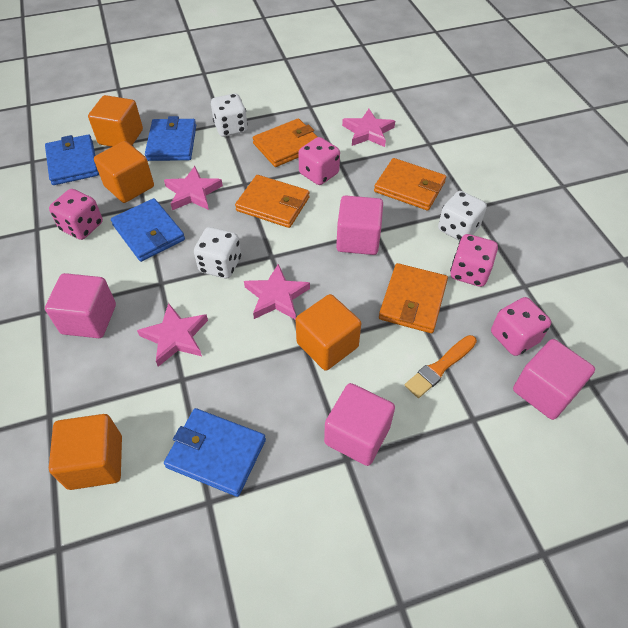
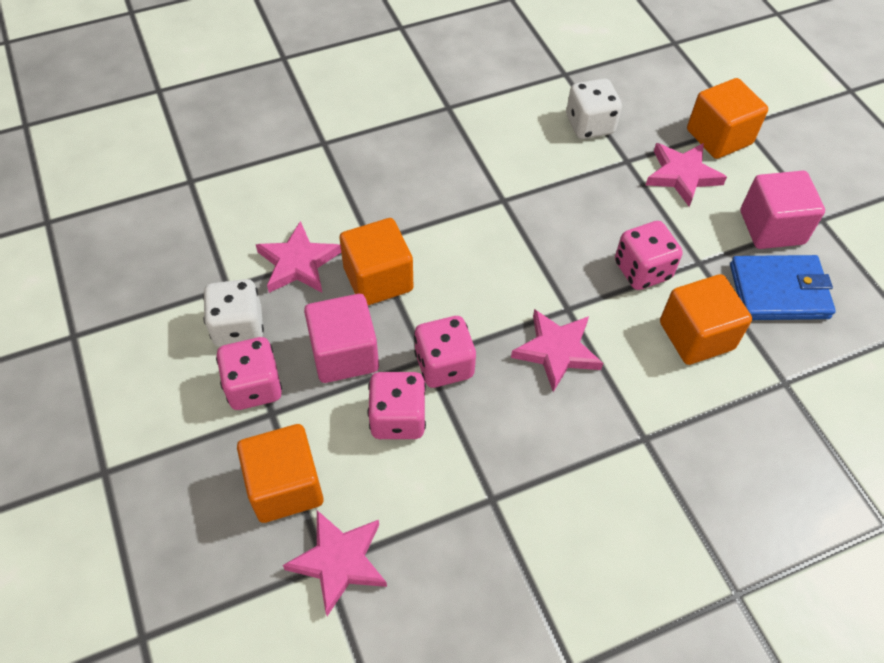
blue wallet: 4 -> 1
orange brush: 1 -> 0
orange wallet: 4 -> 0
pink cube: 4 -> 2
white dice: 3 -> 2

